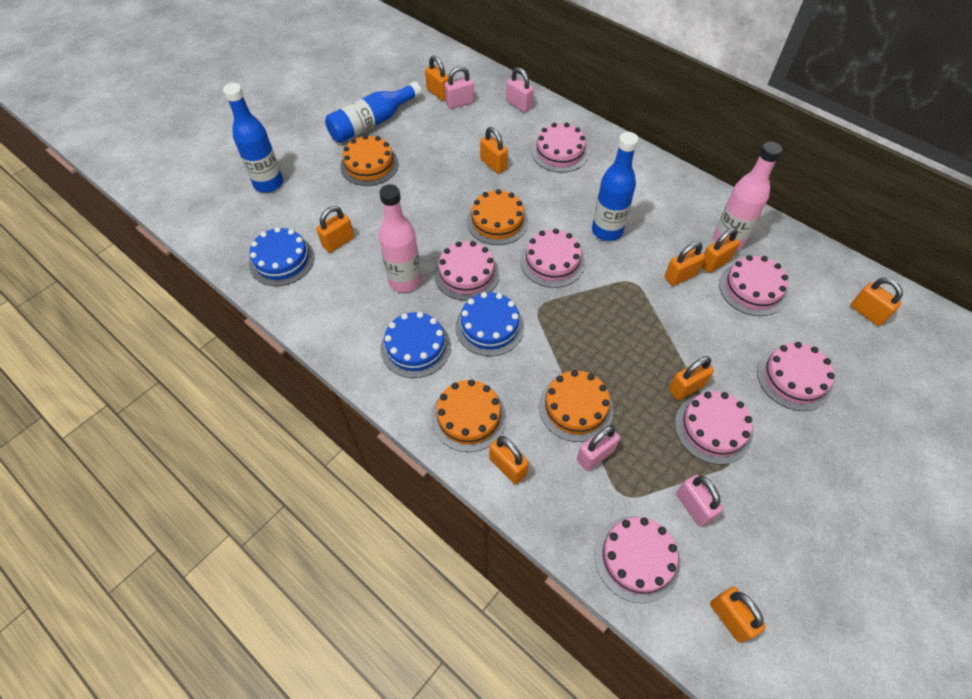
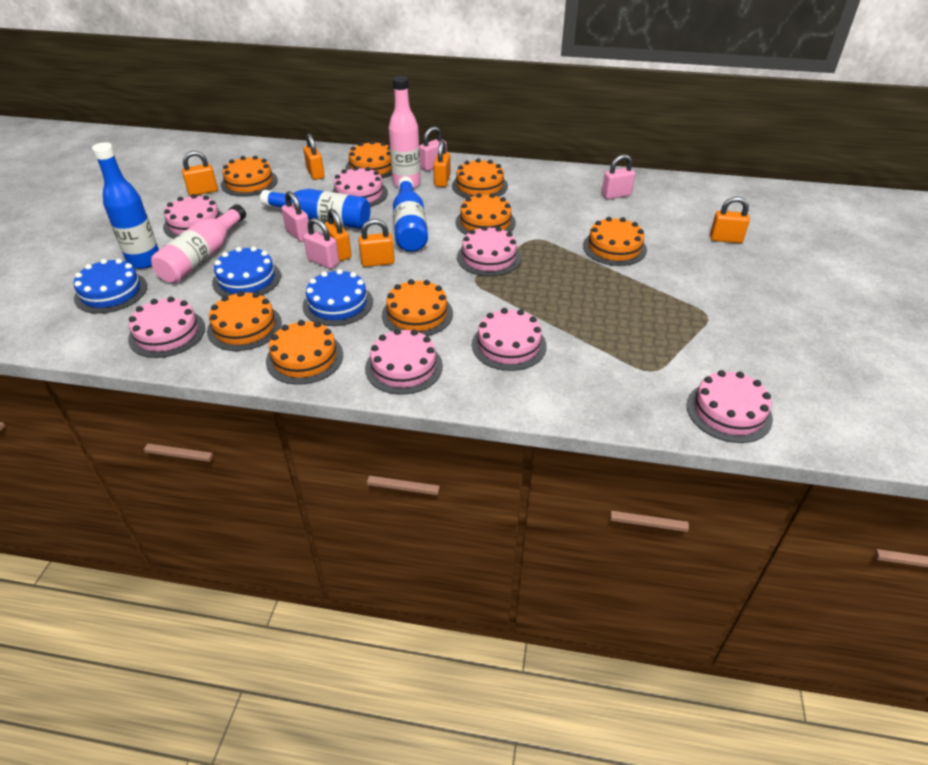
orange cake: 4 -> 8
orange padlock: 9 -> 6

